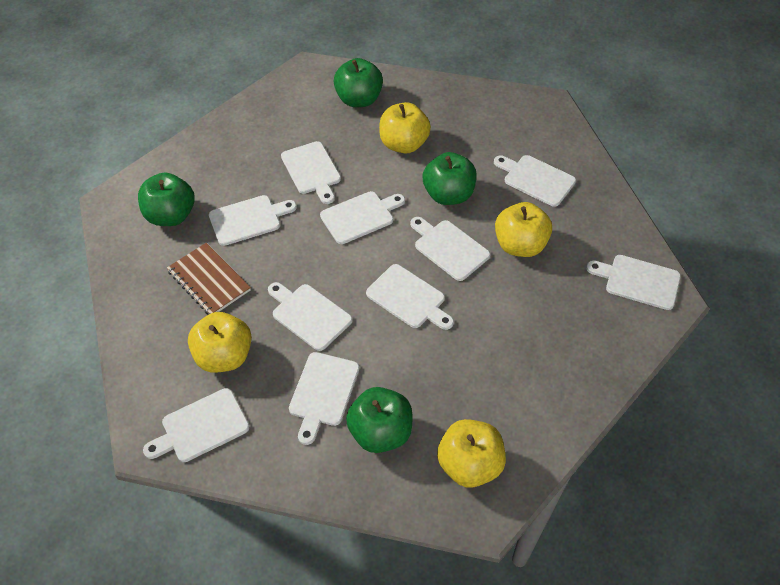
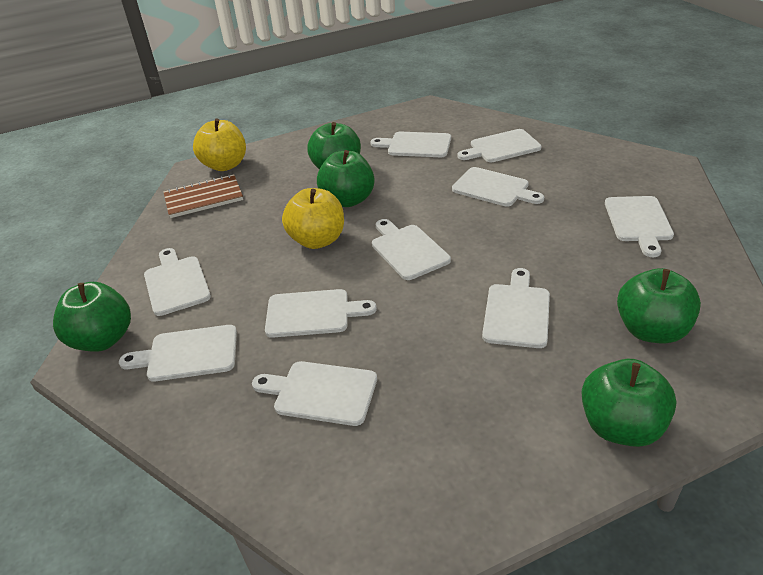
green apple: 4 -> 5
yellow apple: 4 -> 2

